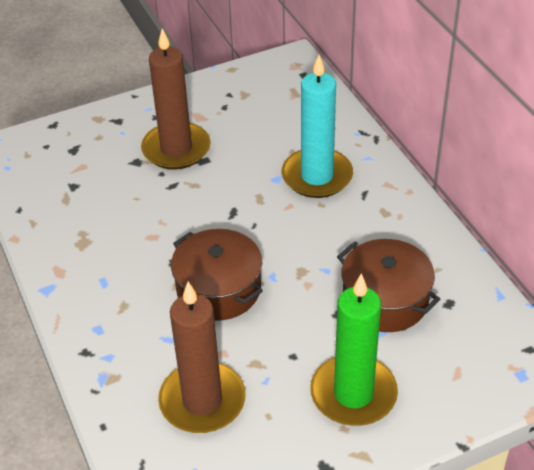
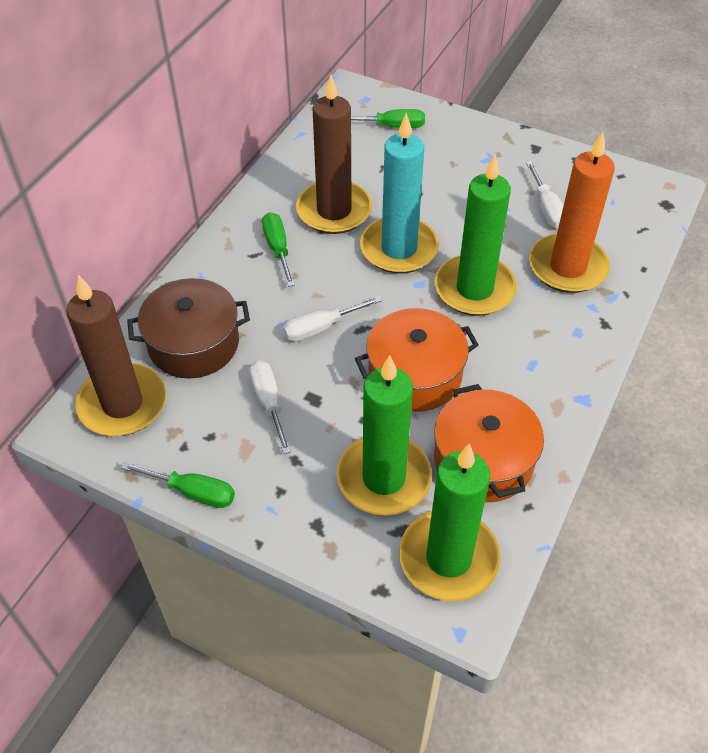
brown pot: 2 -> 1
green candle: 1 -> 3
green screwdriver: 0 -> 3
orange candle: 0 -> 1
orange pot: 0 -> 2
white screwdriver: 0 -> 3

